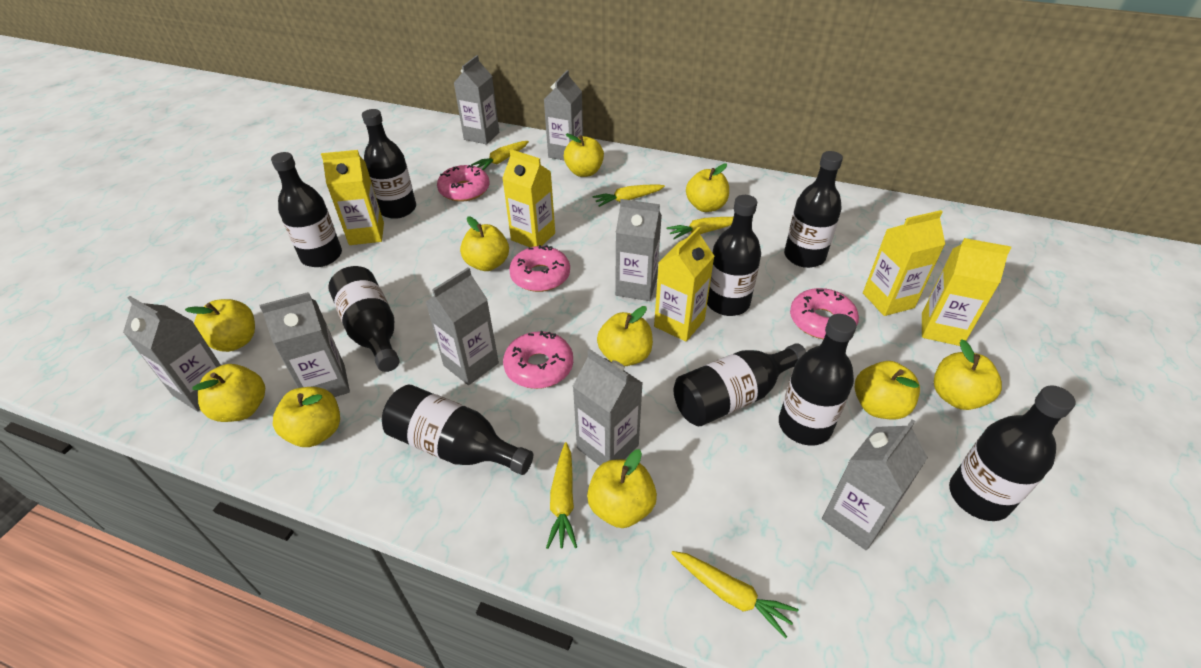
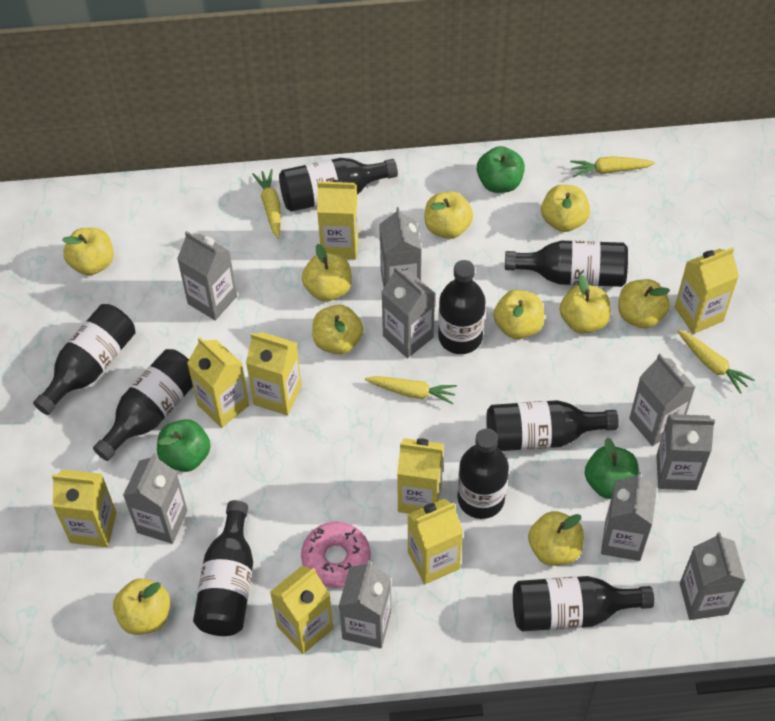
green apple: 0 -> 3
grey carton: 8 -> 9
pink donut: 4 -> 1
yellow carrot: 5 -> 4
yellow carton: 5 -> 8

